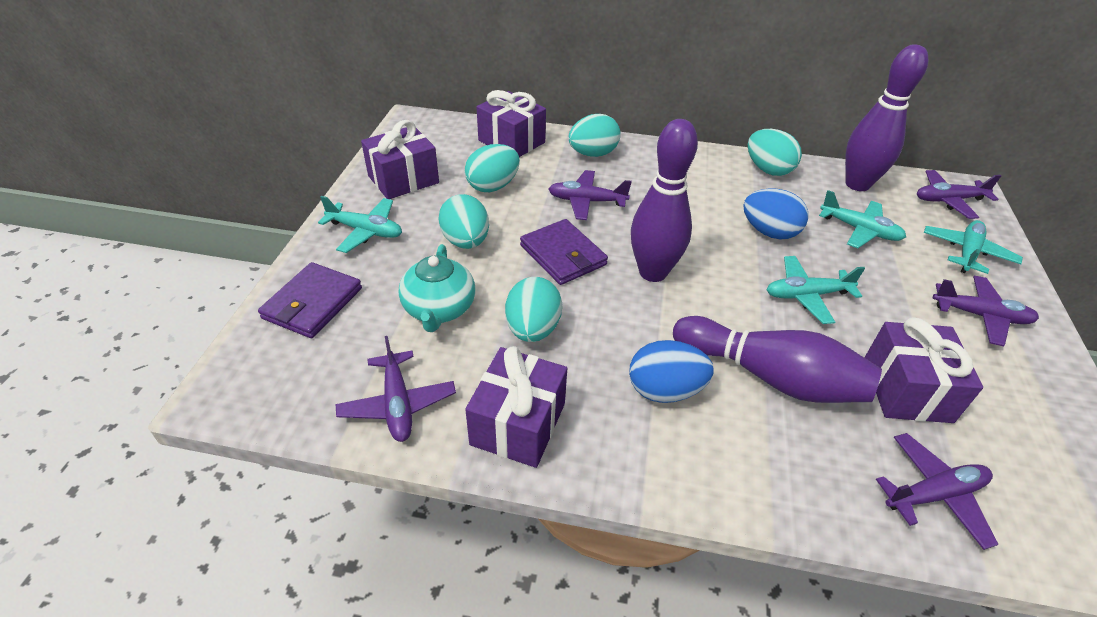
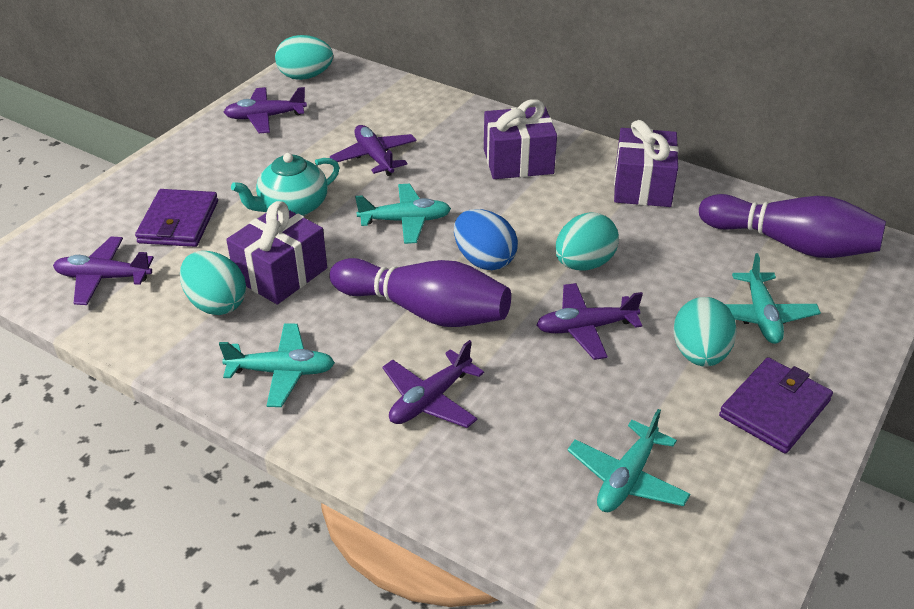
blue egg: 2 -> 1
purple bowling pin: 3 -> 2
purple gift: 4 -> 3
turquoise egg: 5 -> 4

